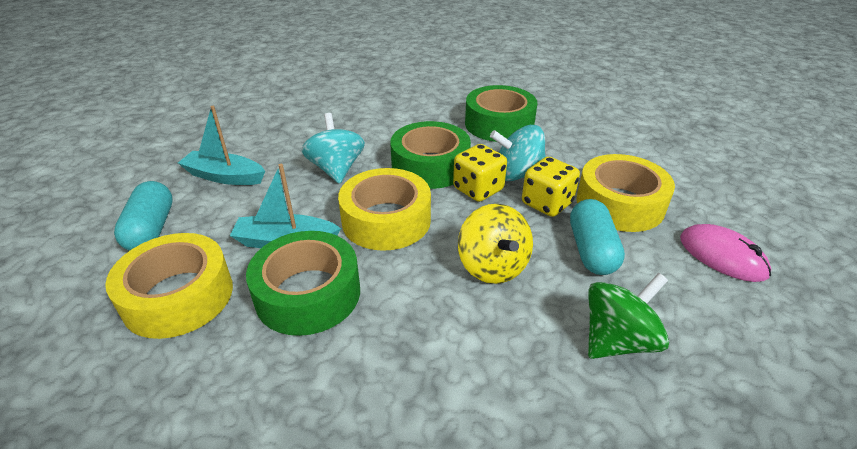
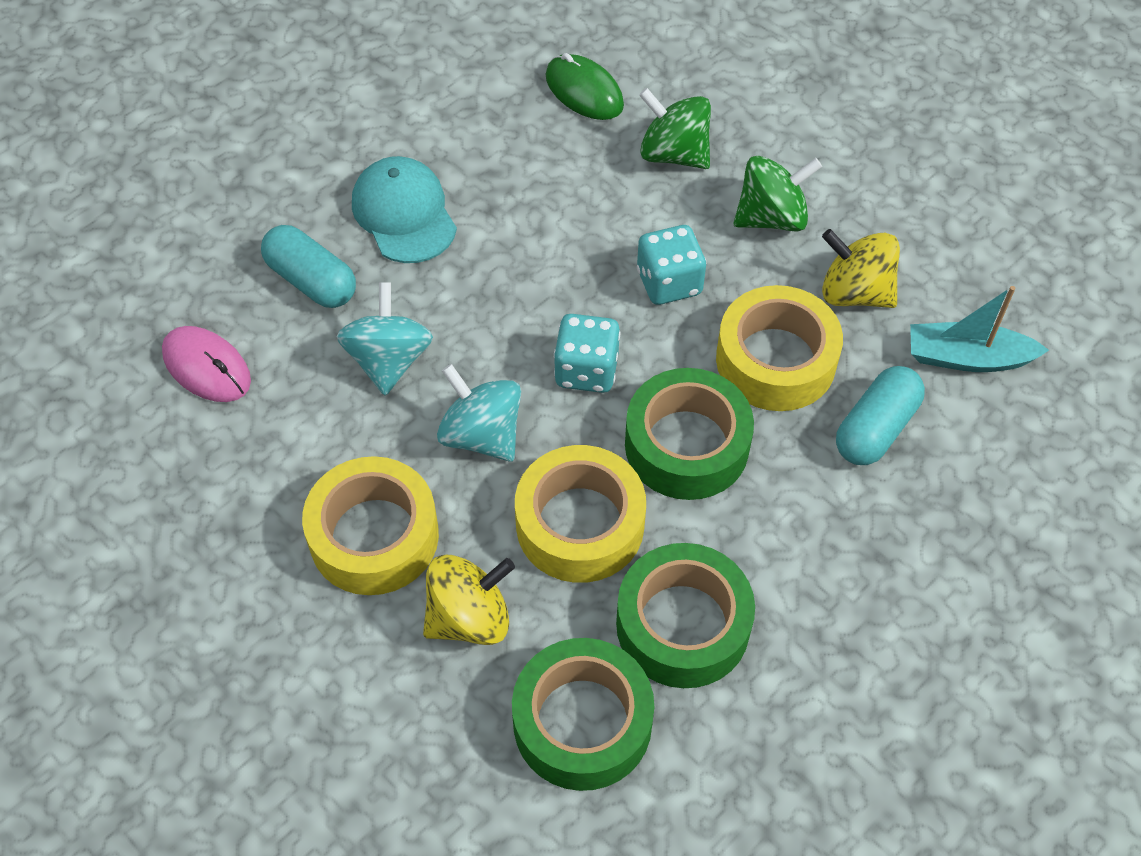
green mouse: 0 -> 1
green spinning top: 1 -> 2
turquoise boat: 2 -> 1
turquoise cap: 0 -> 1
turquoise dice: 0 -> 2
yellow dice: 2 -> 0
yellow spinning top: 1 -> 2

